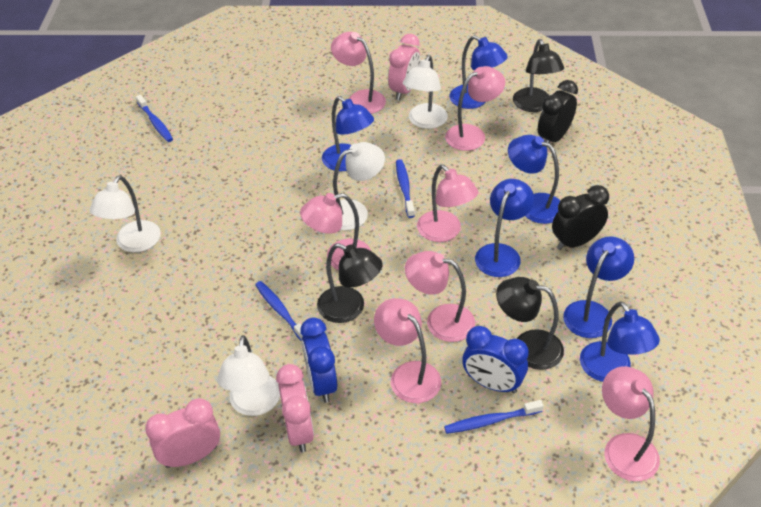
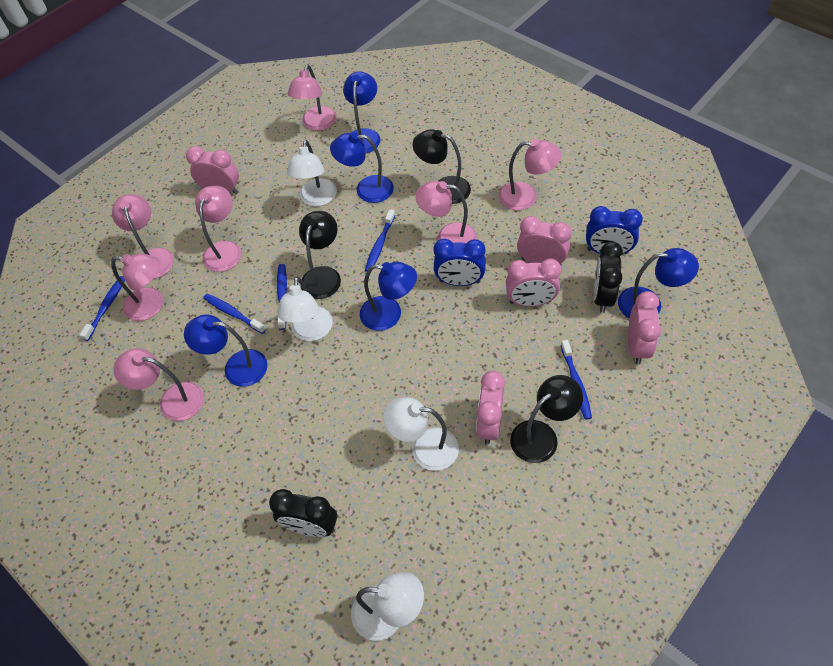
blue lamp: 6 -> 5
blue toothbrush: 4 -> 5
pink clock: 3 -> 5

